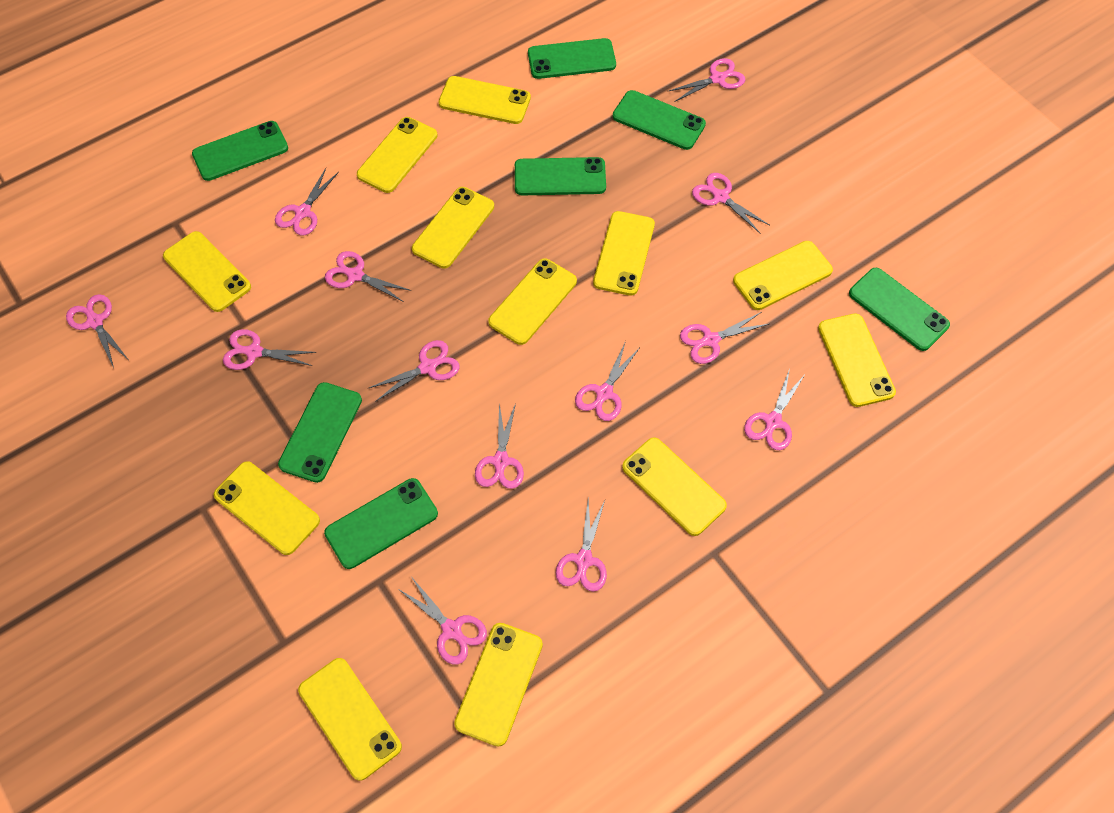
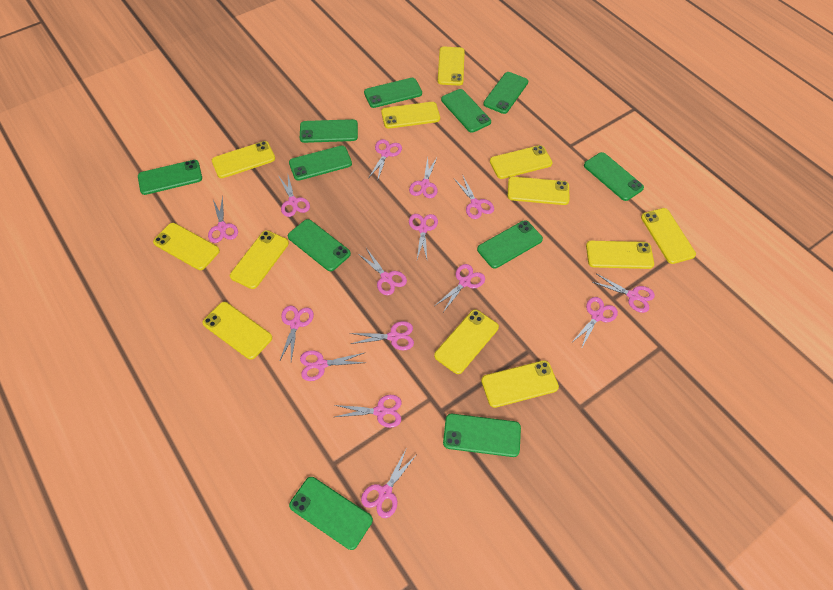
green phone: 7 -> 11
pink scissors: 13 -> 15

